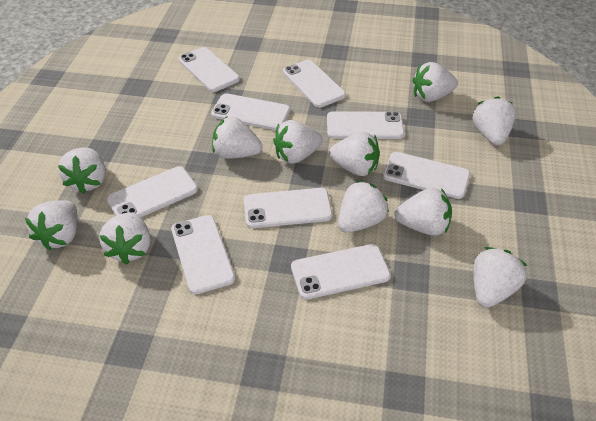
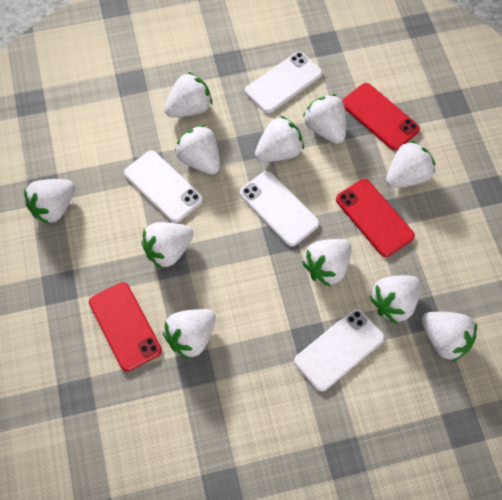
red phone: 0 -> 3
white phone: 9 -> 4

